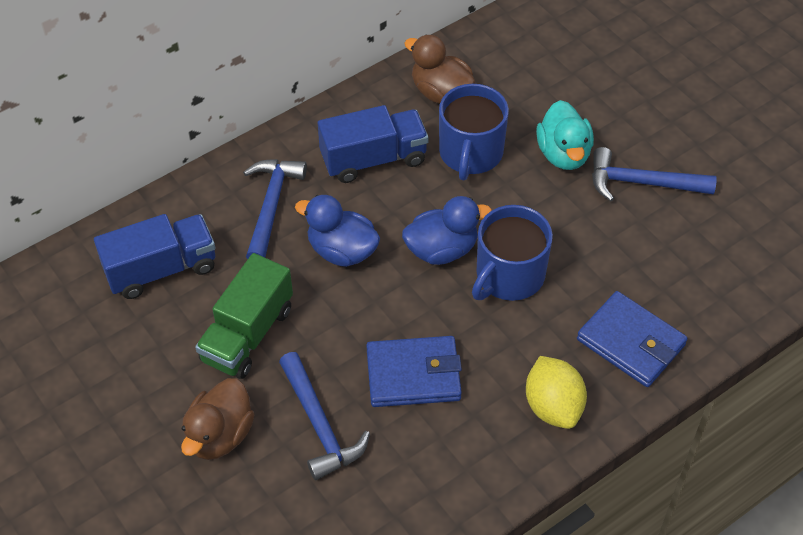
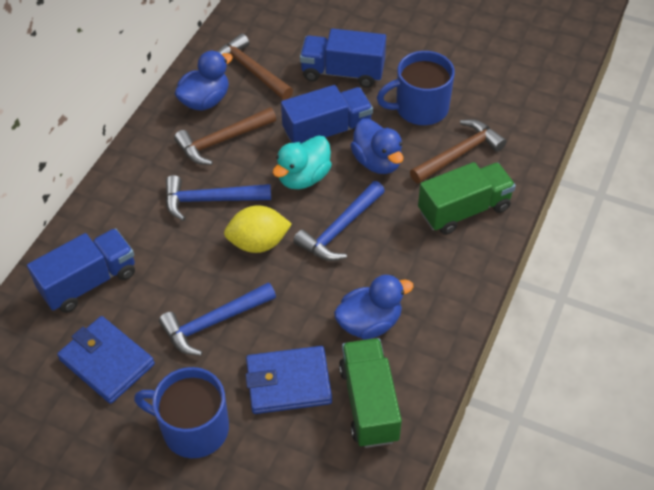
blue duck: 2 -> 3
blue truck: 2 -> 3
brown duck: 2 -> 0
brown hammer: 0 -> 3
green truck: 1 -> 2

